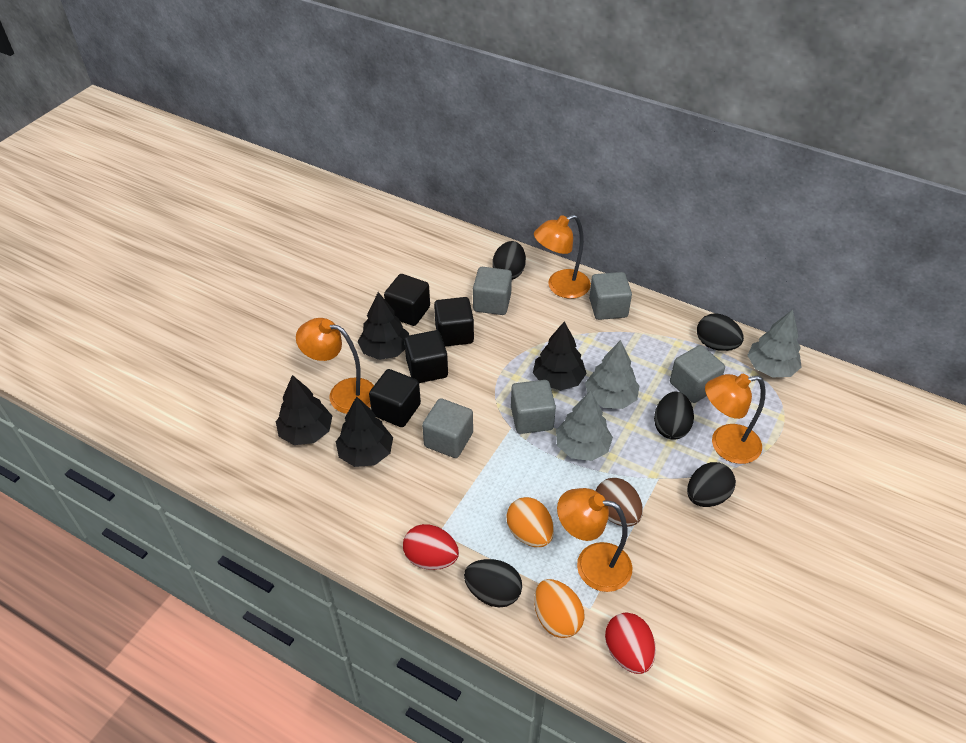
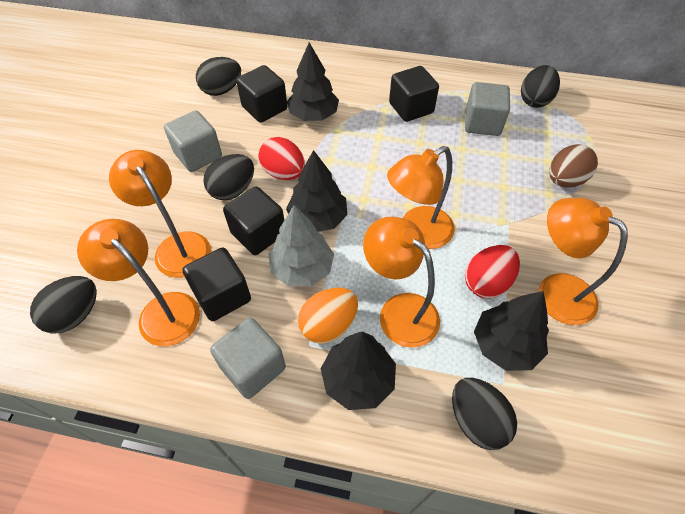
grey cube: 5 -> 3
grey tree: 3 -> 1
orange egg: 2 -> 1
orange lamp: 4 -> 5

